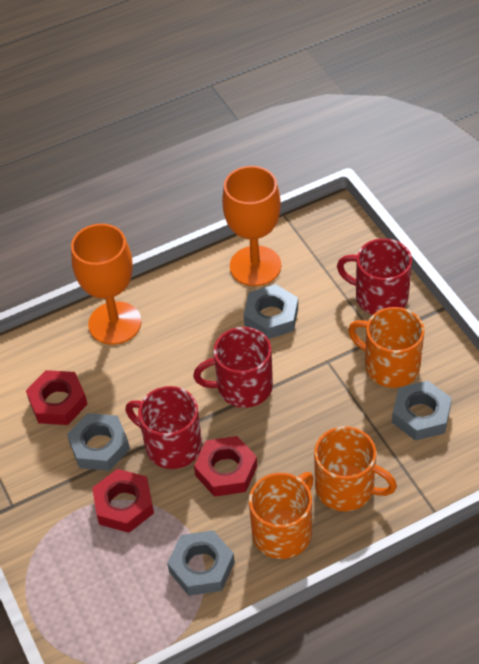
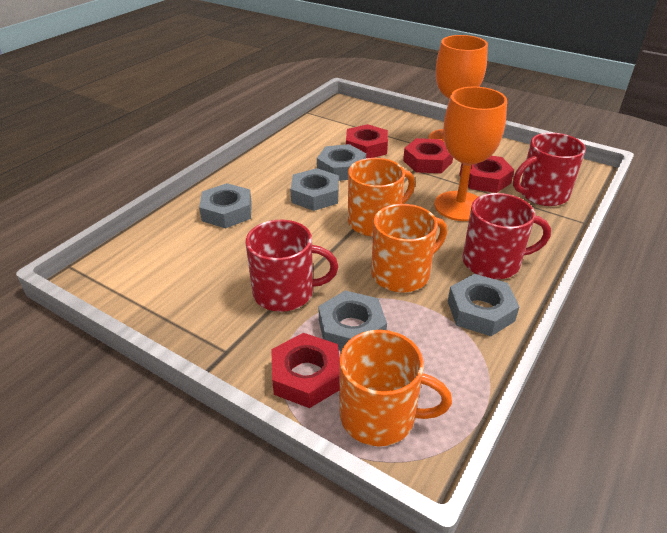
grey nut: 4 -> 5
red nut: 3 -> 4

